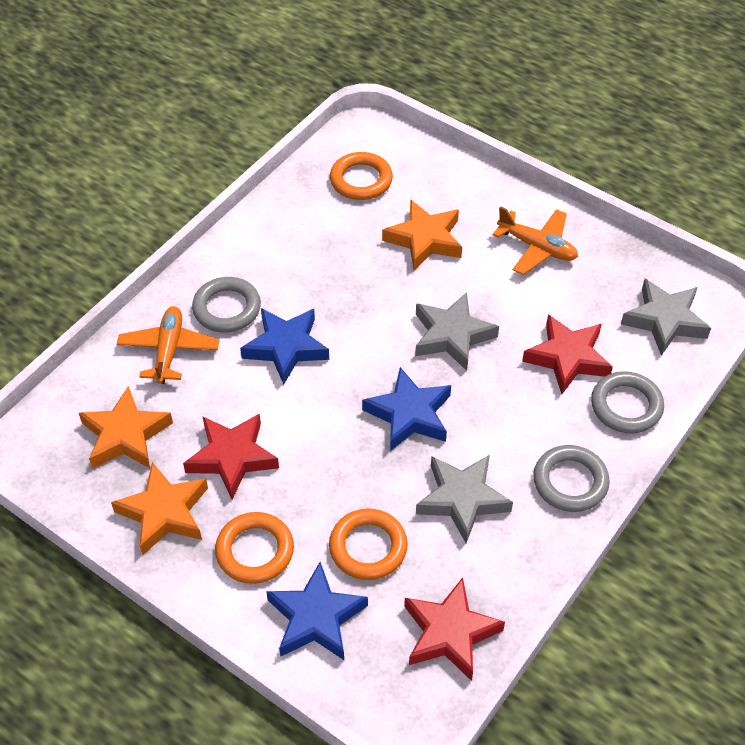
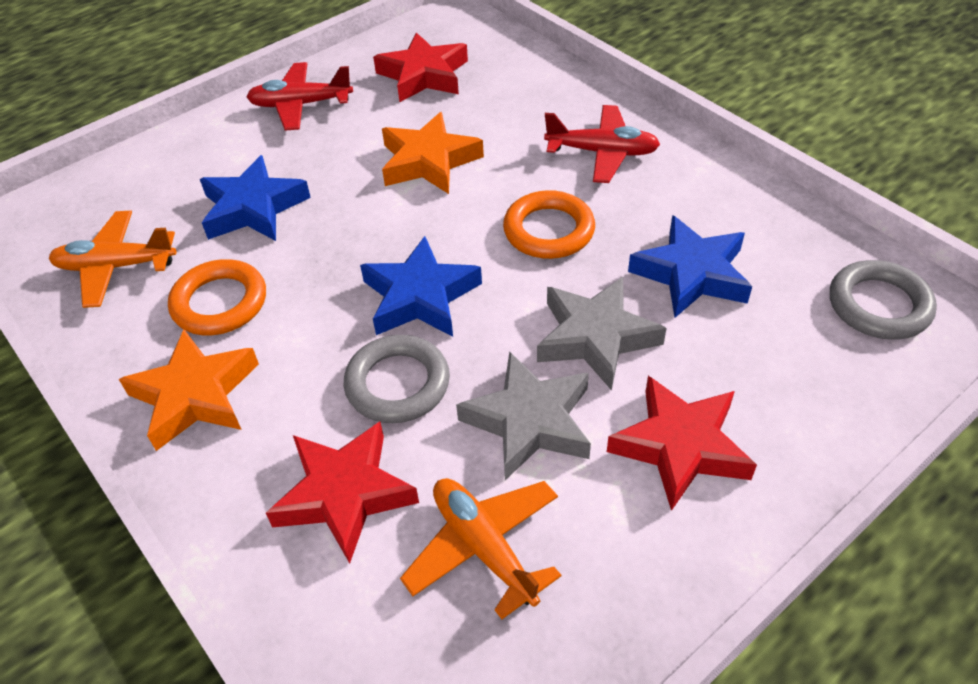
grey ring: 3 -> 2
grey star: 3 -> 2
orange ring: 3 -> 2
orange star: 3 -> 2
red plane: 0 -> 2

